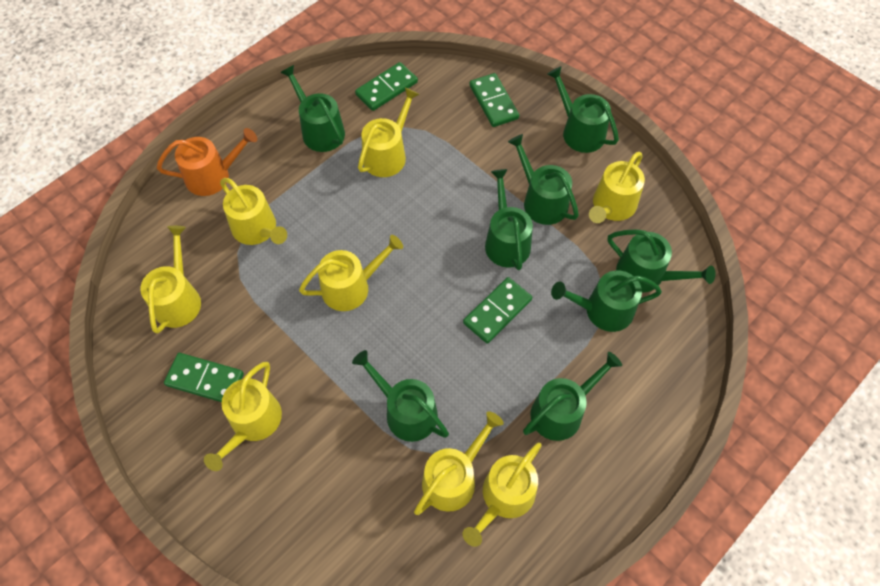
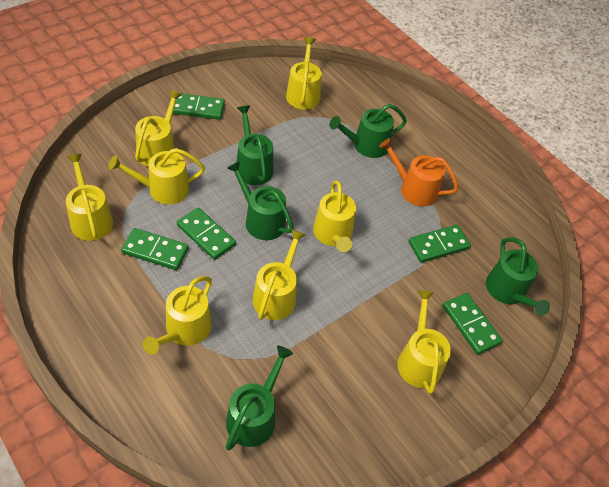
green domino: 4 -> 5
green watering can: 8 -> 5

